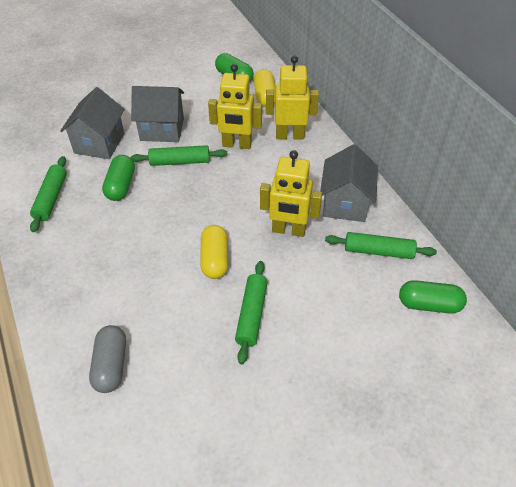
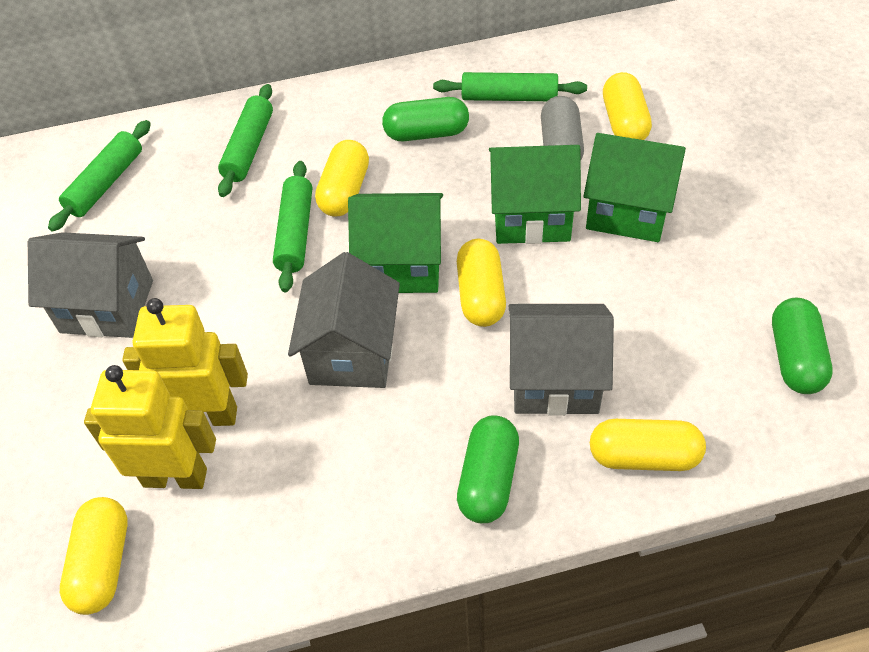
green house: 0 -> 3
yellow capsule: 2 -> 5
yellow robot: 3 -> 2

